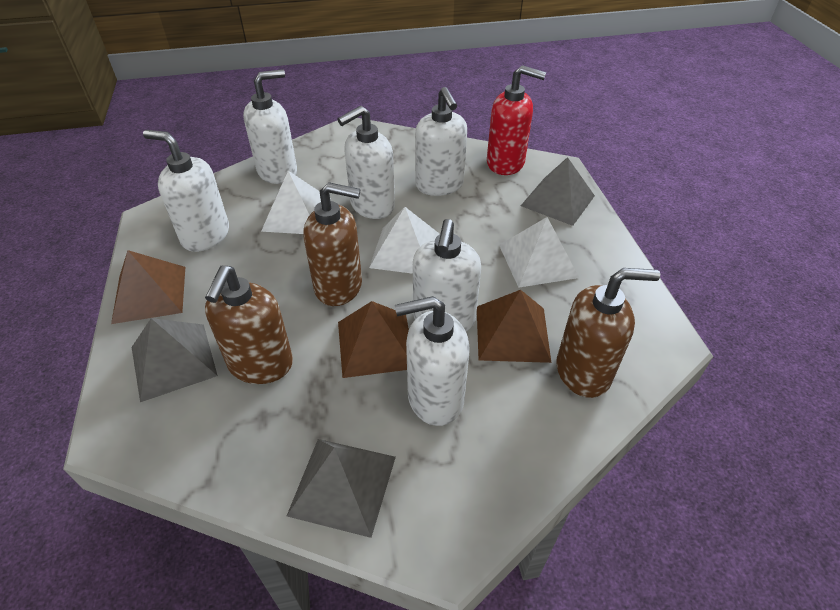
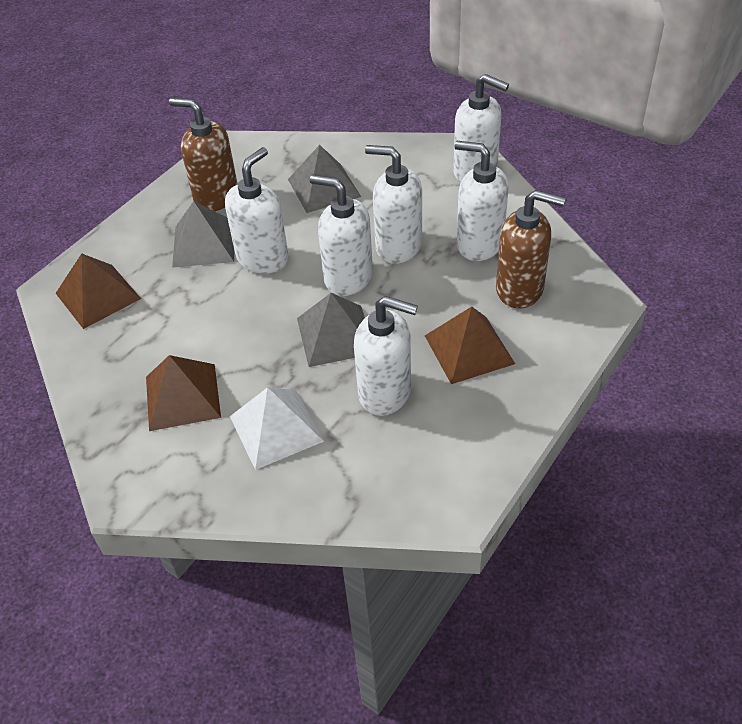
brown soap dispenser: 3 -> 2
red soap dispenser: 1 -> 0
white pyramid: 3 -> 1

